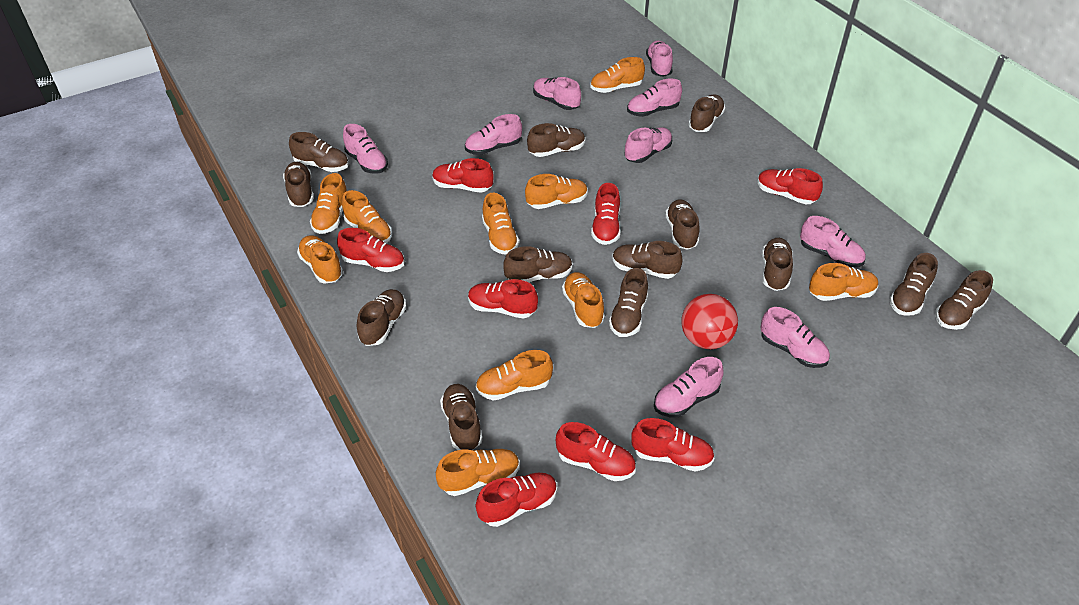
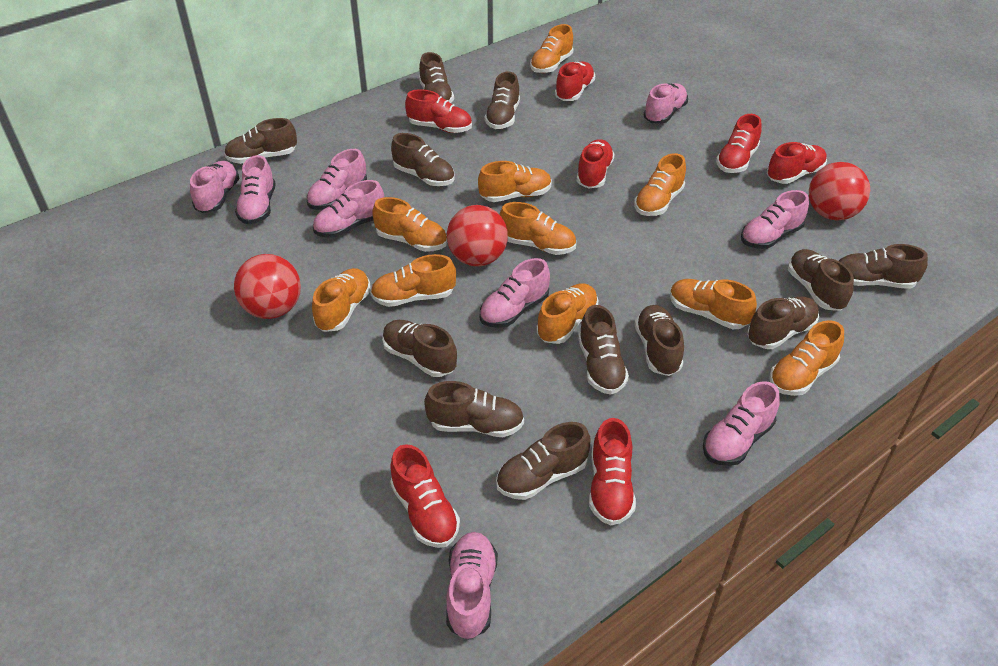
brown shoe: 13 -> 12
red ball: 1 -> 3
red shoe: 8 -> 7

